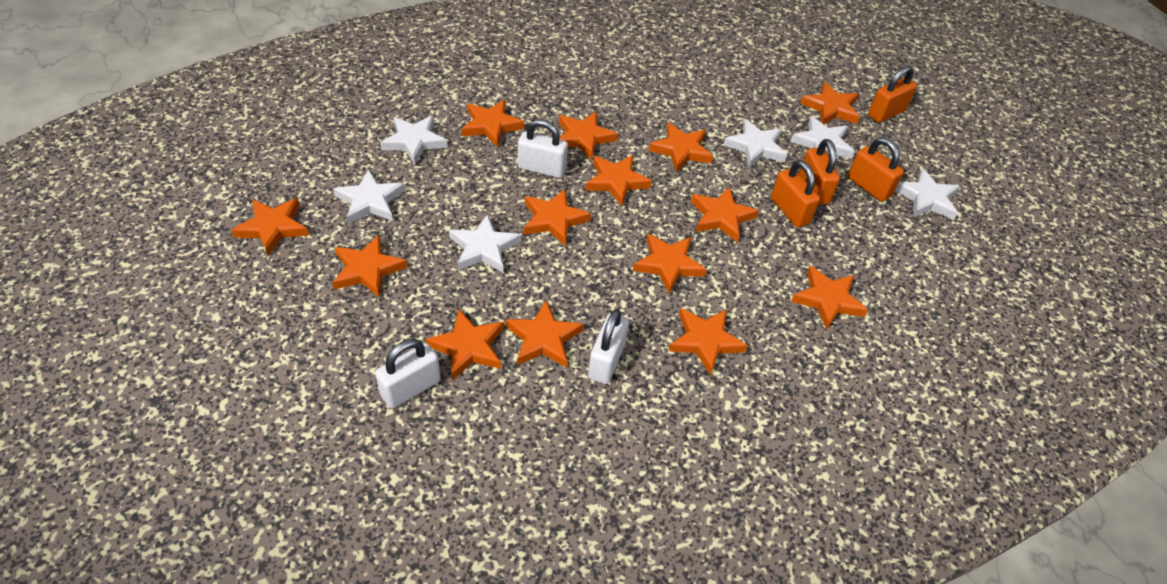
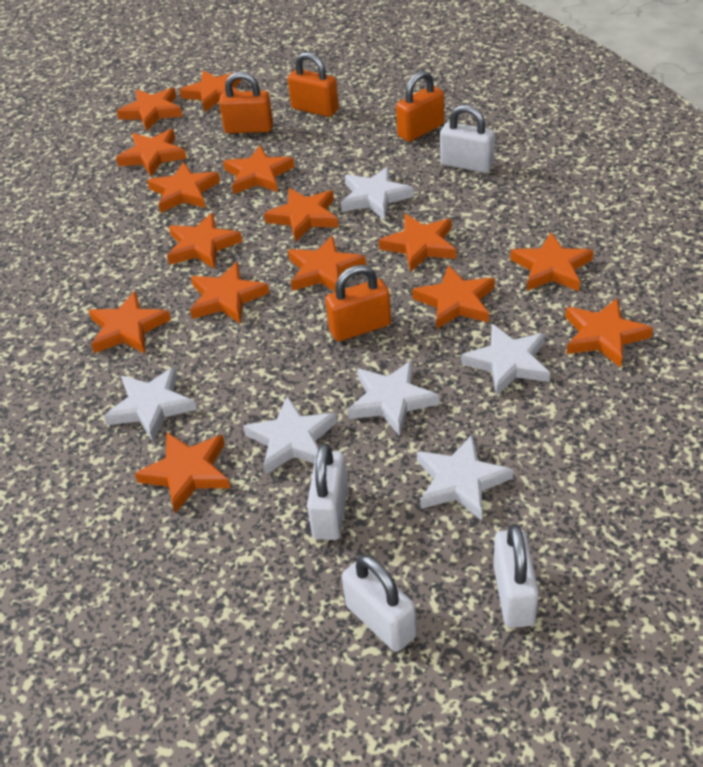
orange star: 14 -> 15
white padlock: 3 -> 4

